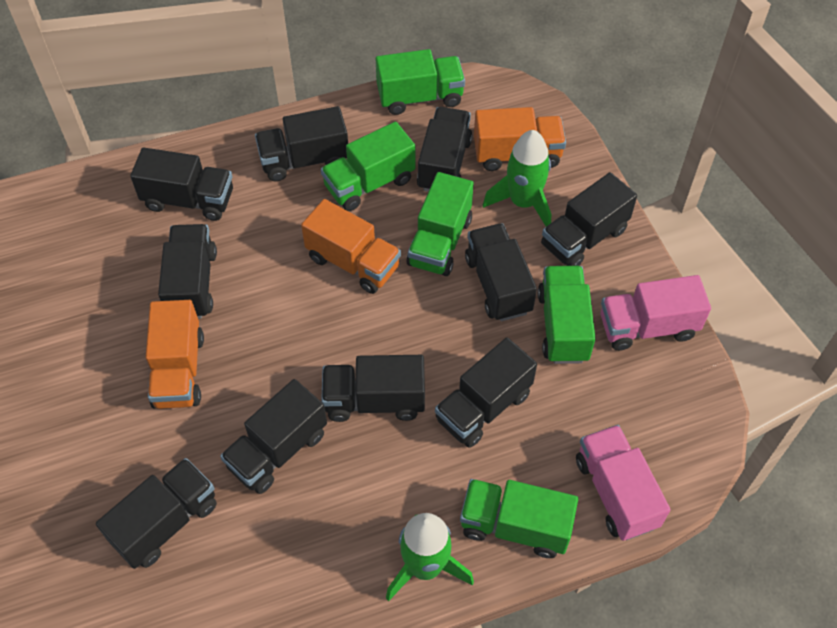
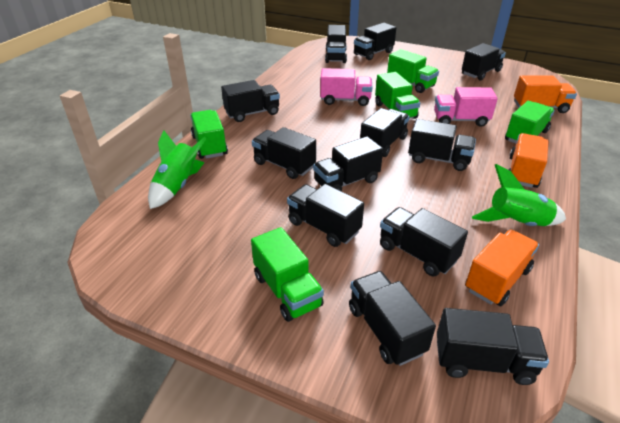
black truck: 10 -> 12

